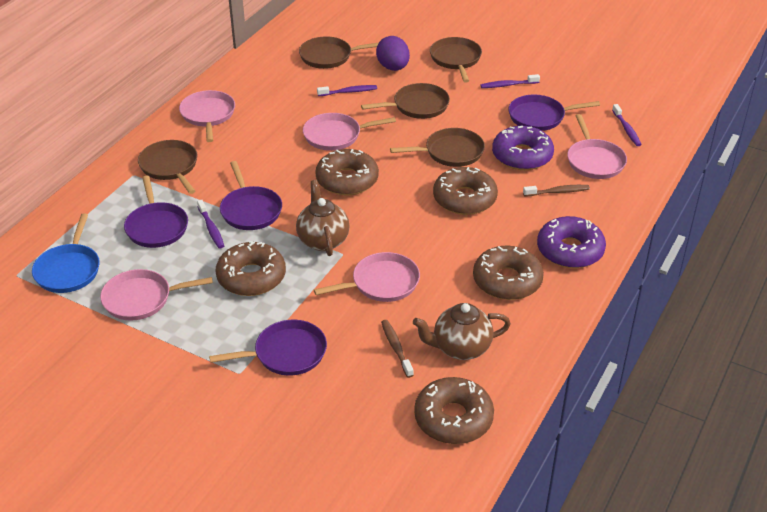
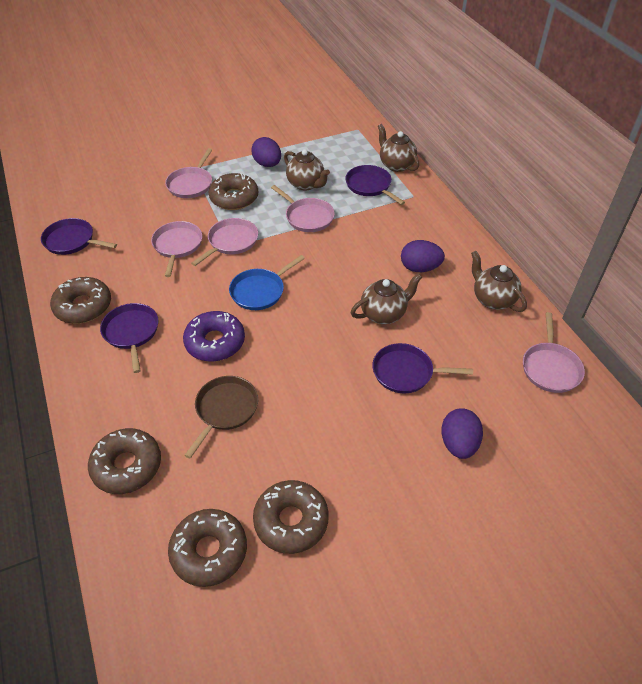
brown pan: 5 -> 1
brown teapot: 2 -> 4
brown toothbrush: 2 -> 0
purple donut: 2 -> 1
purple egg: 1 -> 3
purple toothbrush: 4 -> 0

